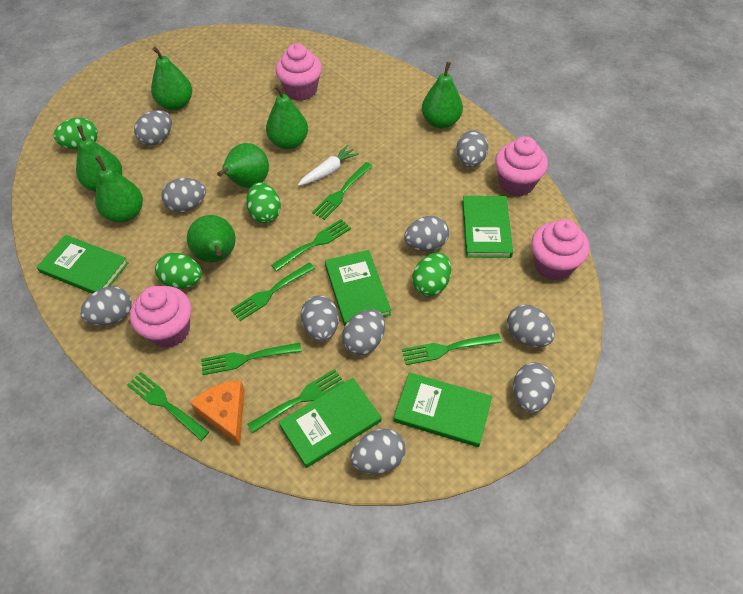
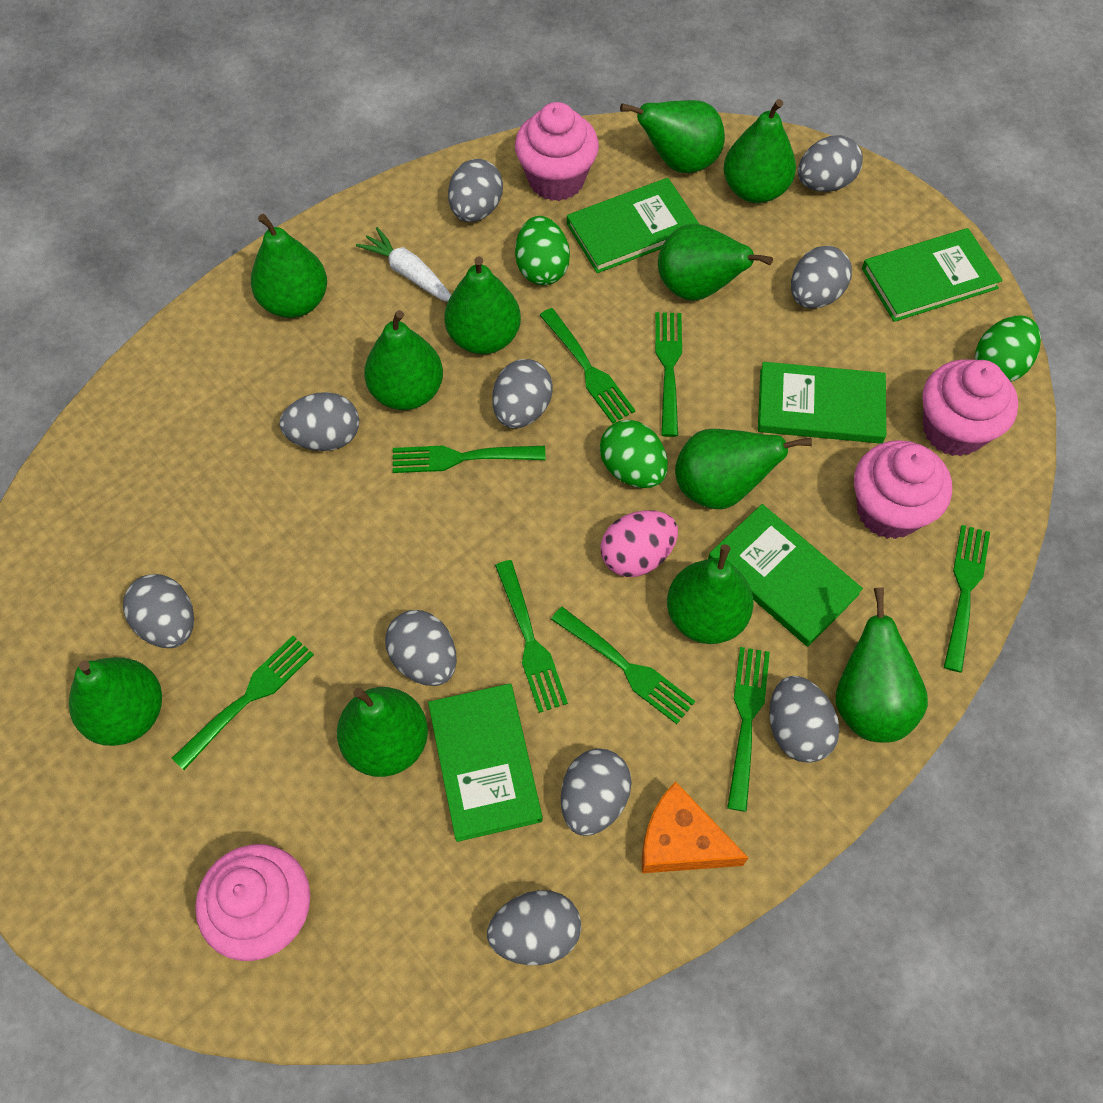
green egg: 4 -> 3
green fork: 7 -> 8
green pear: 7 -> 11
pink egg: 0 -> 1

